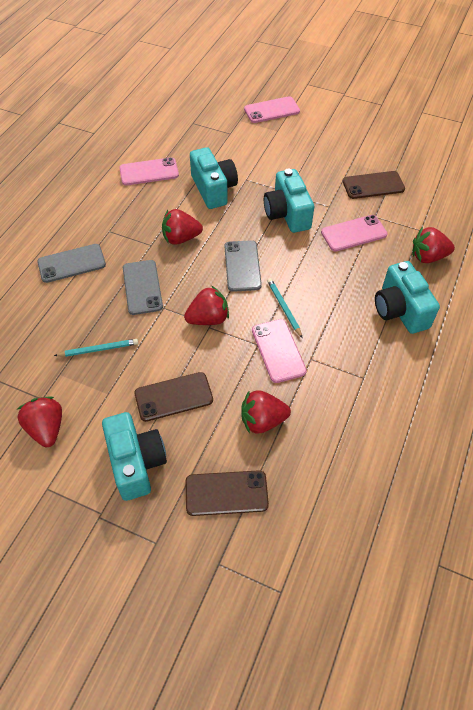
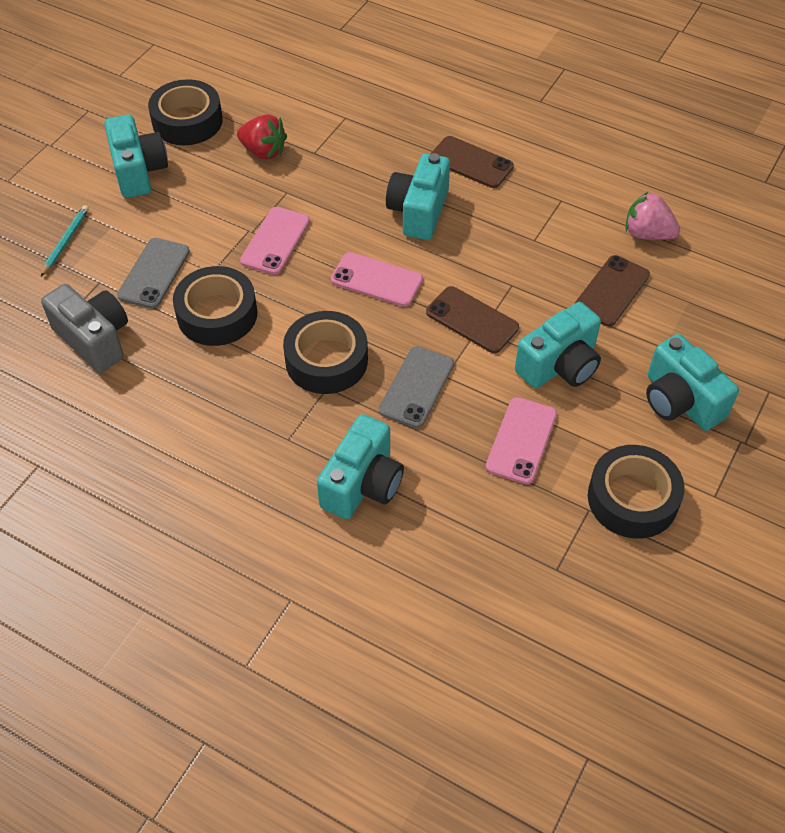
black tape: 0 -> 4
grey camera: 0 -> 1
grey phone: 3 -> 2
pink phone: 4 -> 3
pink strawberry: 0 -> 1
red strawberry: 5 -> 1
turquoise camera: 4 -> 5
turquoise pencil: 2 -> 1

